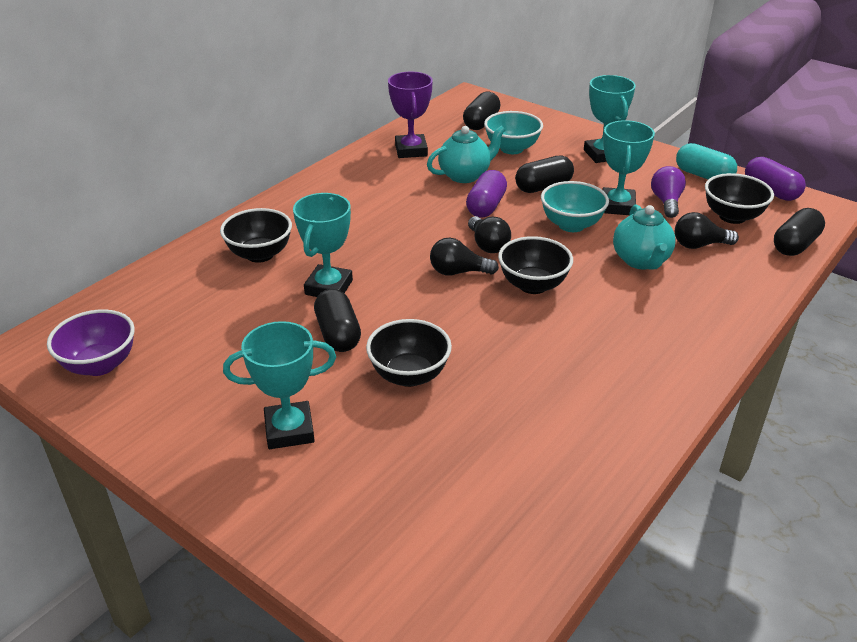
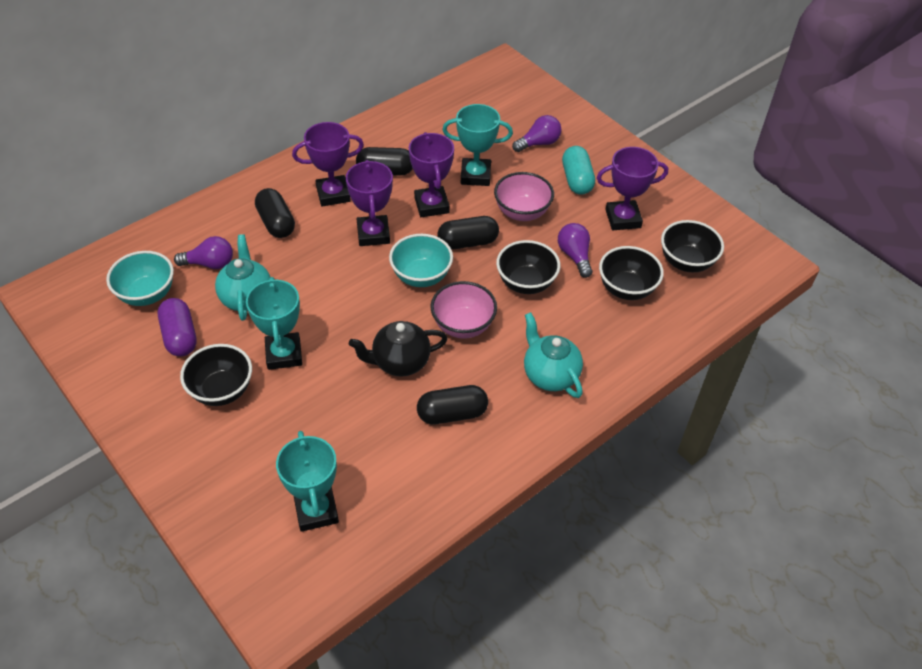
black light bulb: 3 -> 0
black teapot: 0 -> 1
pink bowl: 0 -> 2
purple bowl: 1 -> 0
purple capsule: 2 -> 1
purple light bulb: 1 -> 3
purple trophy: 1 -> 4
turquoise trophy: 4 -> 3

